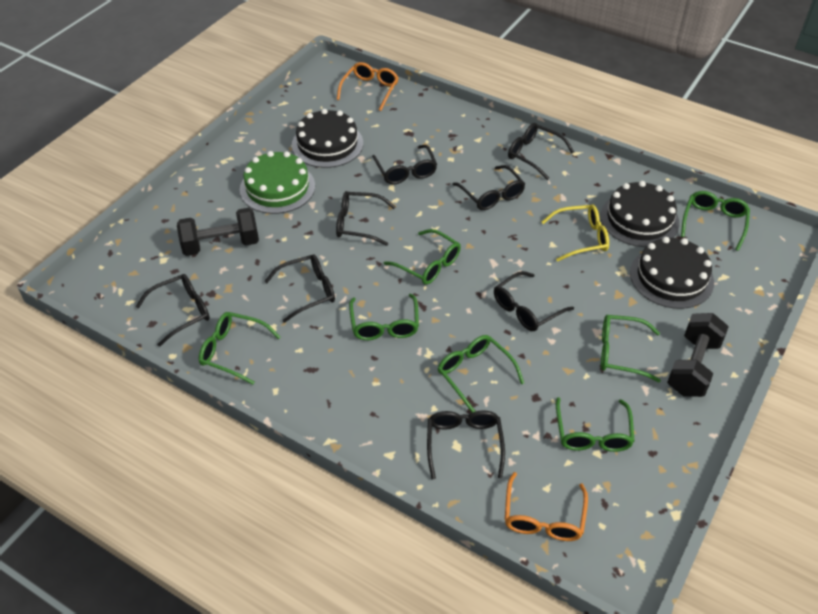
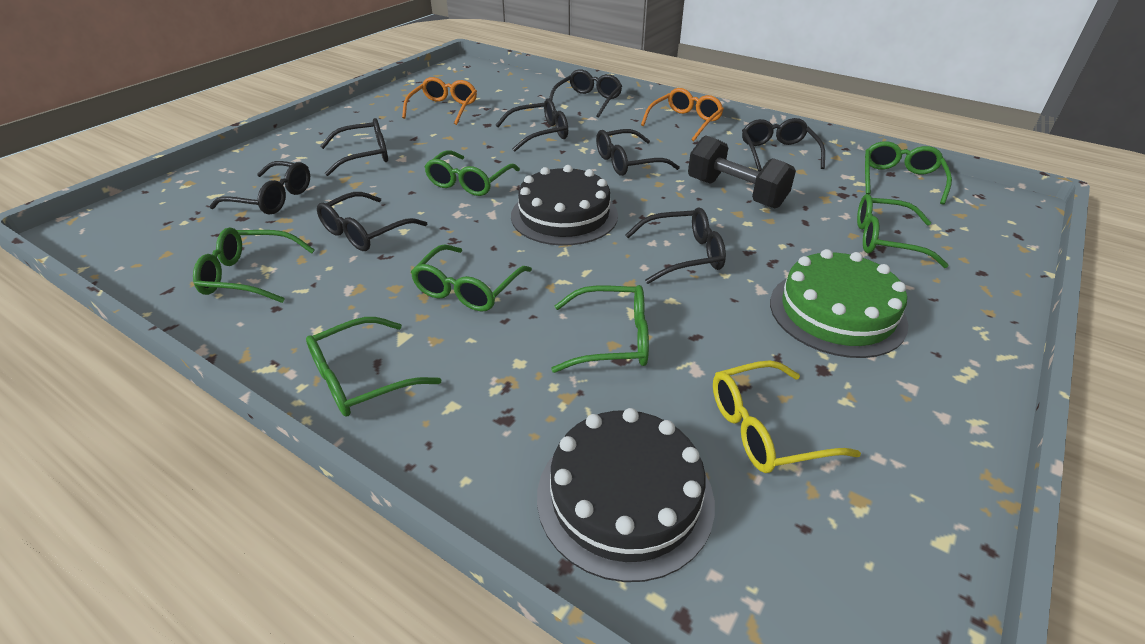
black cake: 3 -> 2
black dumbbell: 2 -> 1

